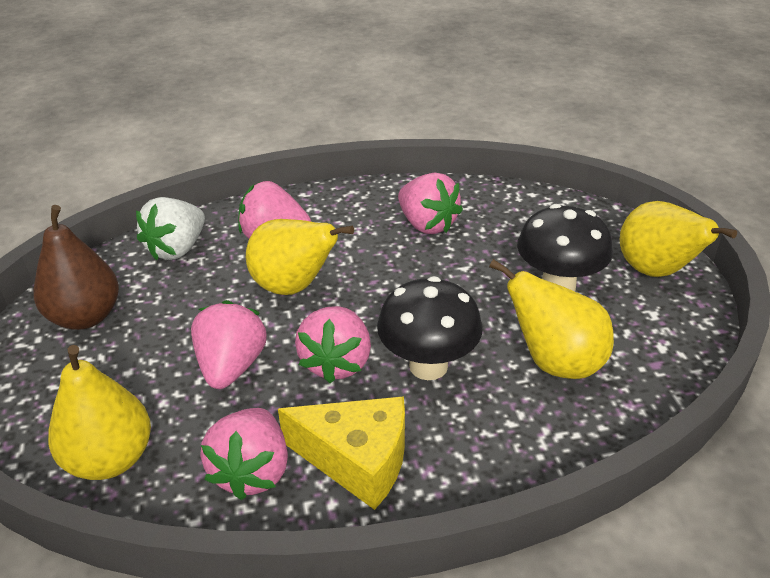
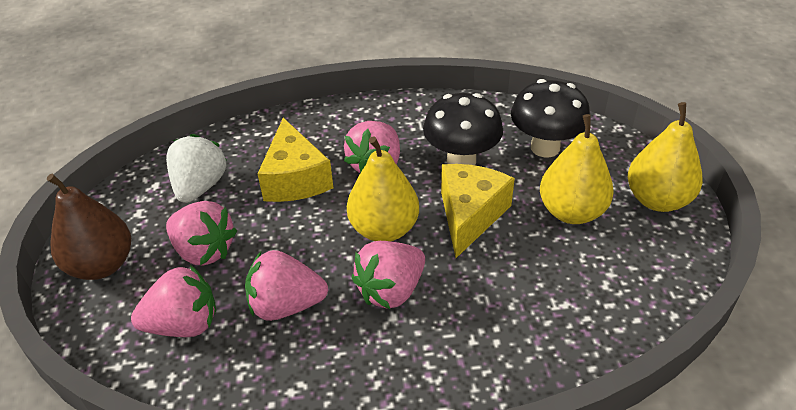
yellow cheese: 1 -> 2
yellow pear: 4 -> 3

